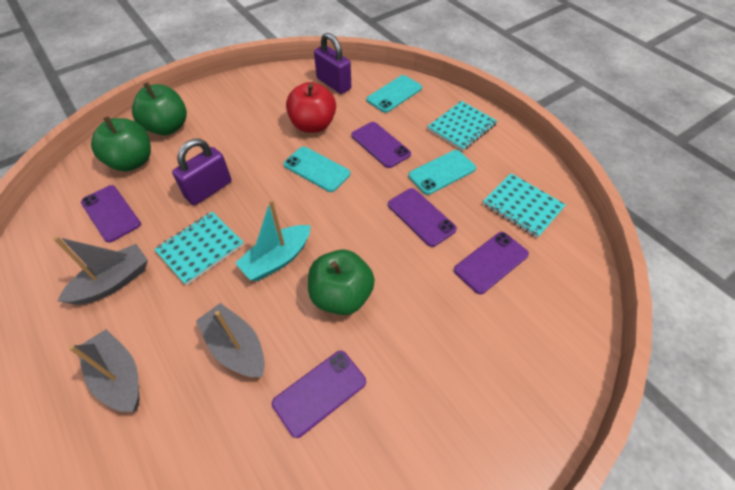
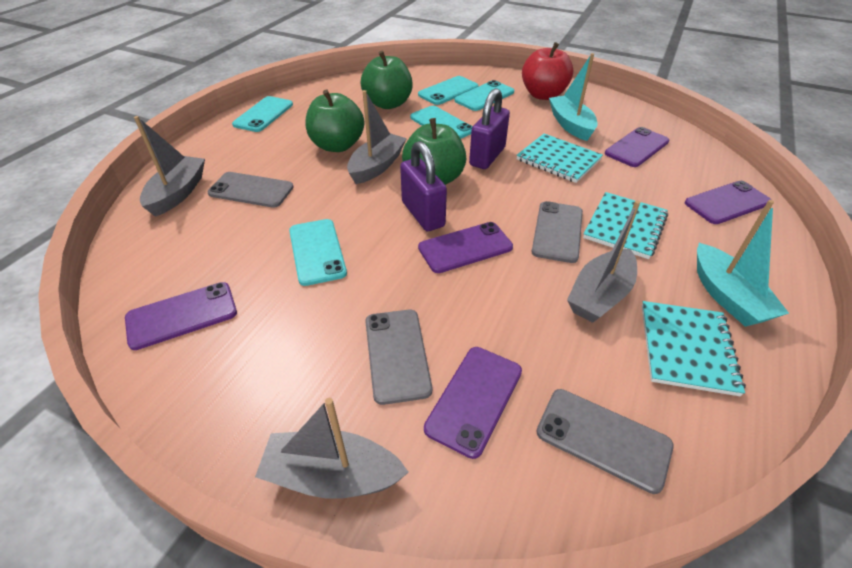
grey boat: 3 -> 4
grey phone: 0 -> 4
turquoise boat: 1 -> 2
turquoise phone: 3 -> 5

